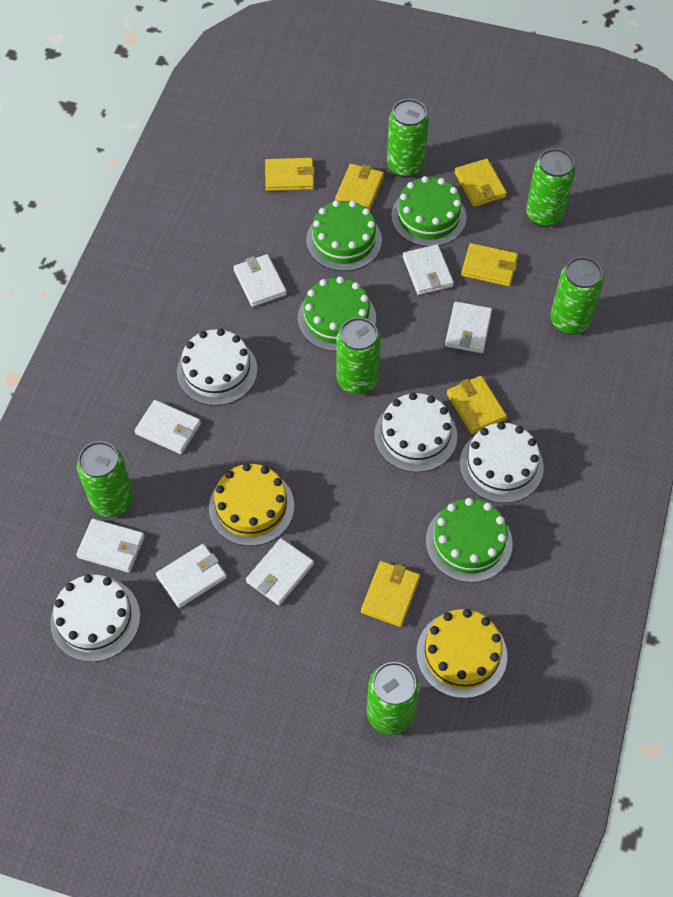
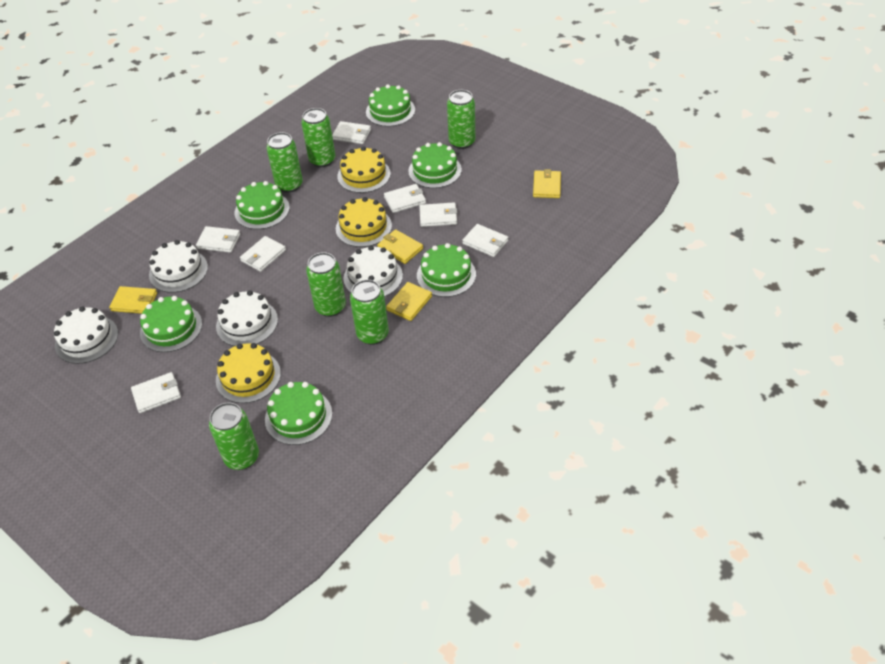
green cake: 4 -> 6
yellow cake: 2 -> 3
yellow wallet: 6 -> 4

